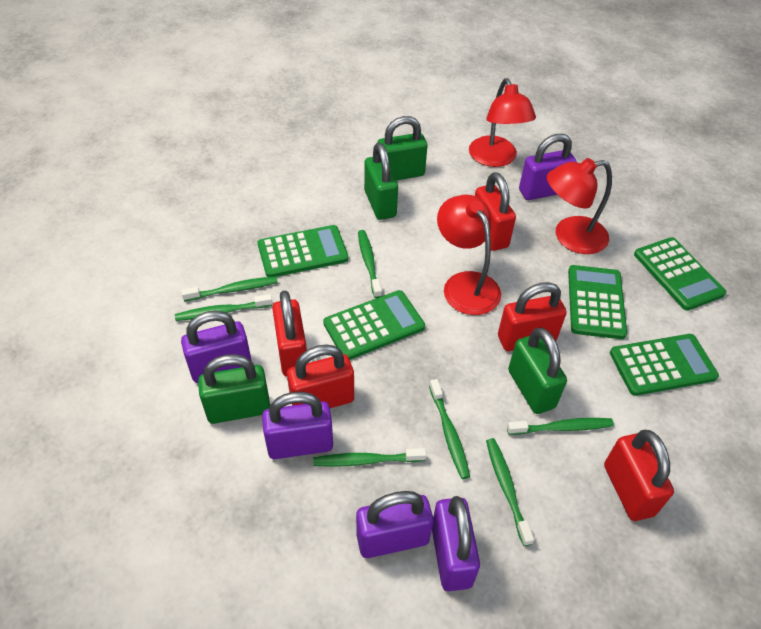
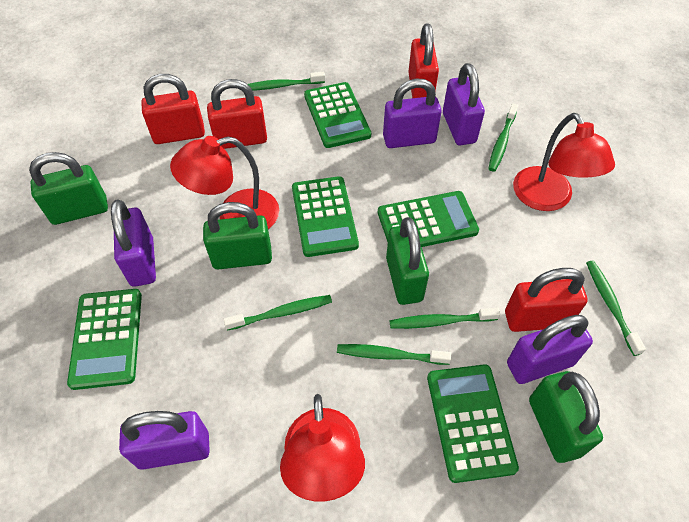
green toothbrush: 7 -> 6
red padlock: 5 -> 4

